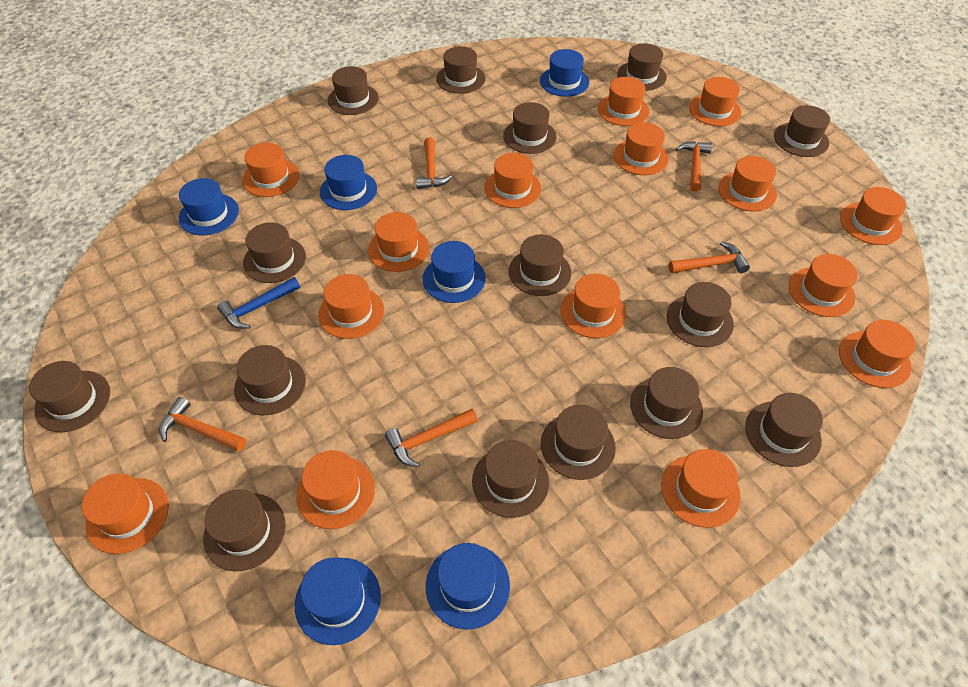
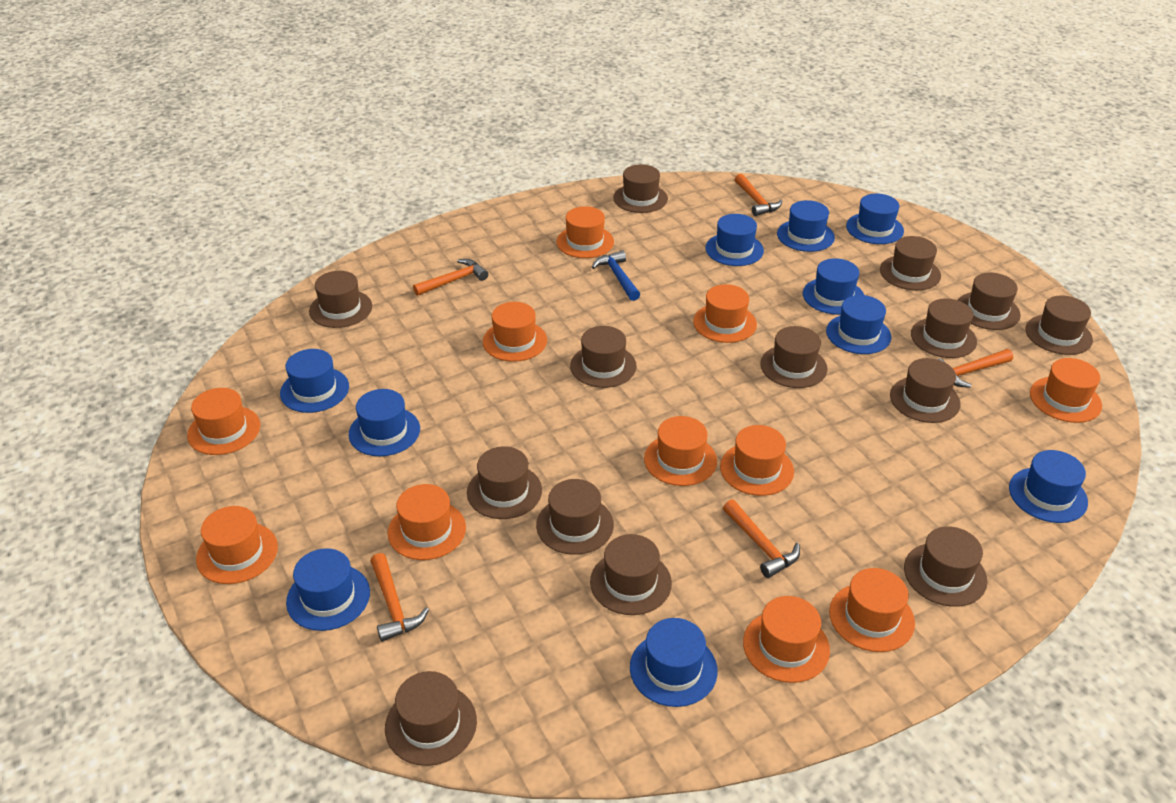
blue hat: 6 -> 10
brown hat: 15 -> 14
orange hat: 15 -> 11

